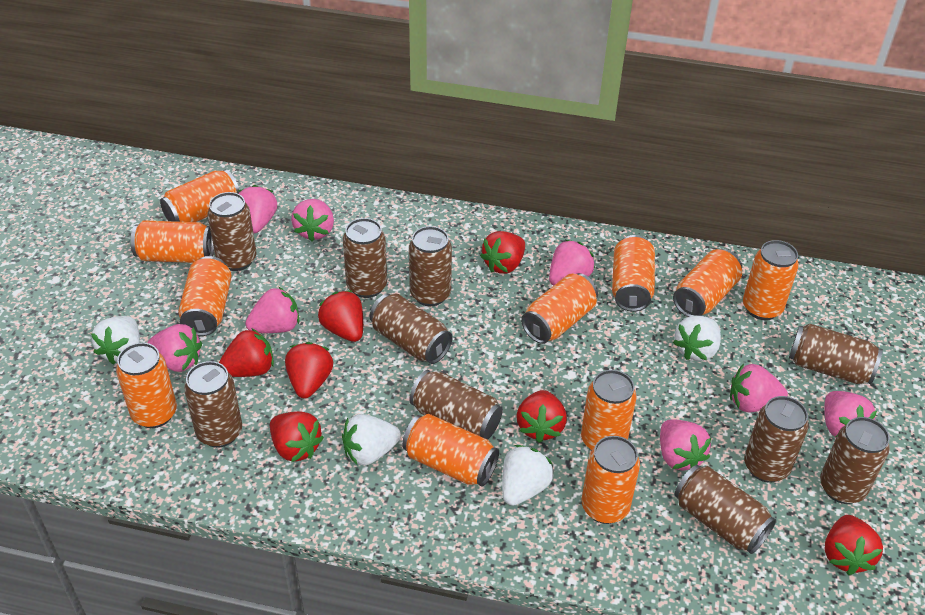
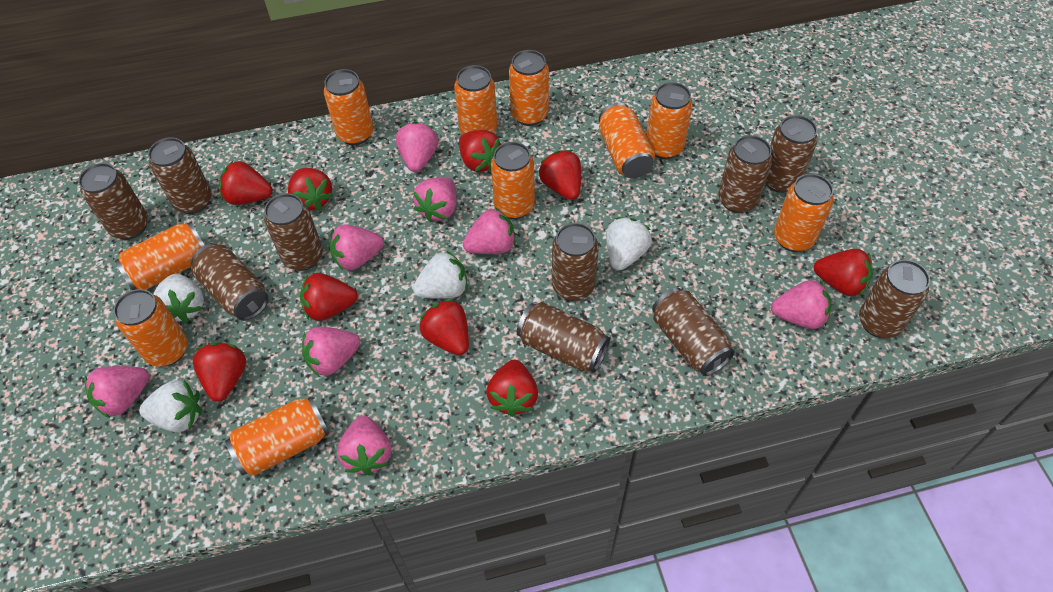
orange can: 11 -> 10
red strawberry: 7 -> 9

